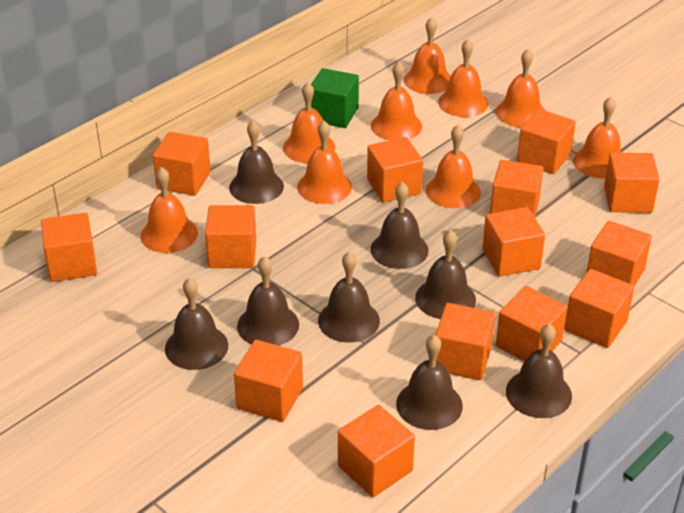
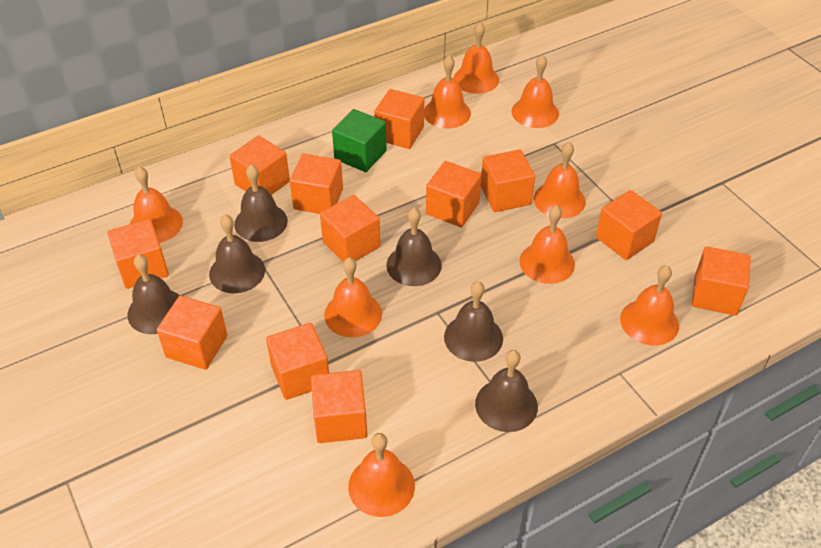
brown bell: 8 -> 6
orange cube: 14 -> 12

